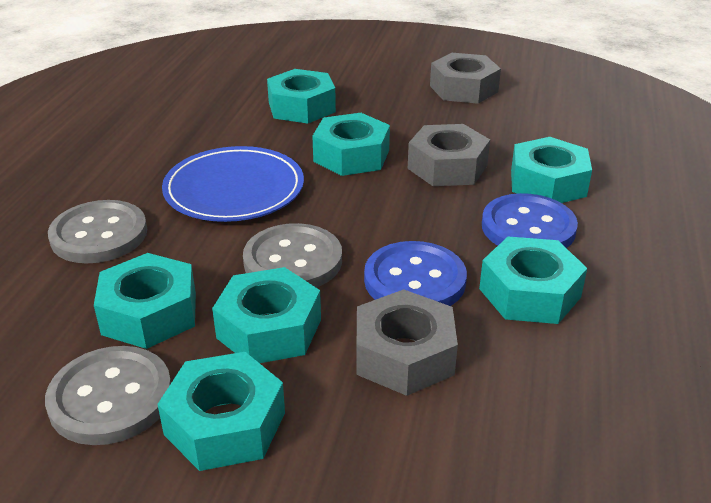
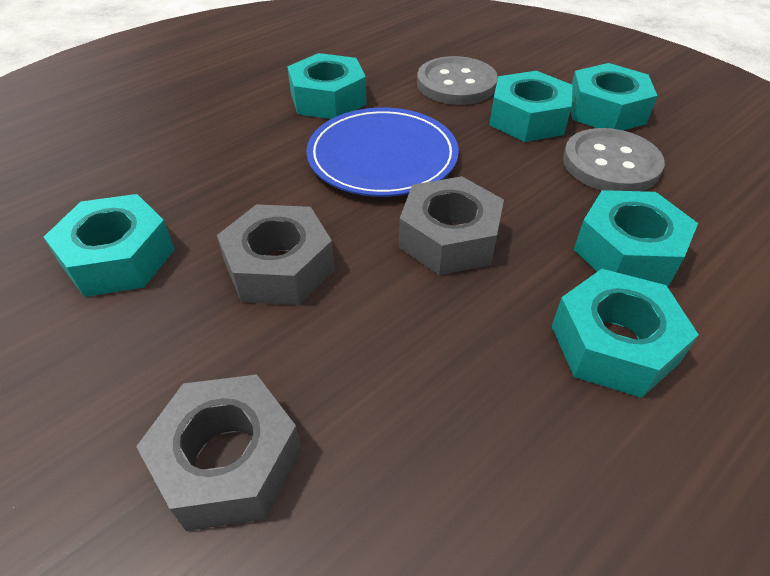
blue button: 2 -> 0
grey button: 3 -> 2
turquoise nut: 7 -> 6

